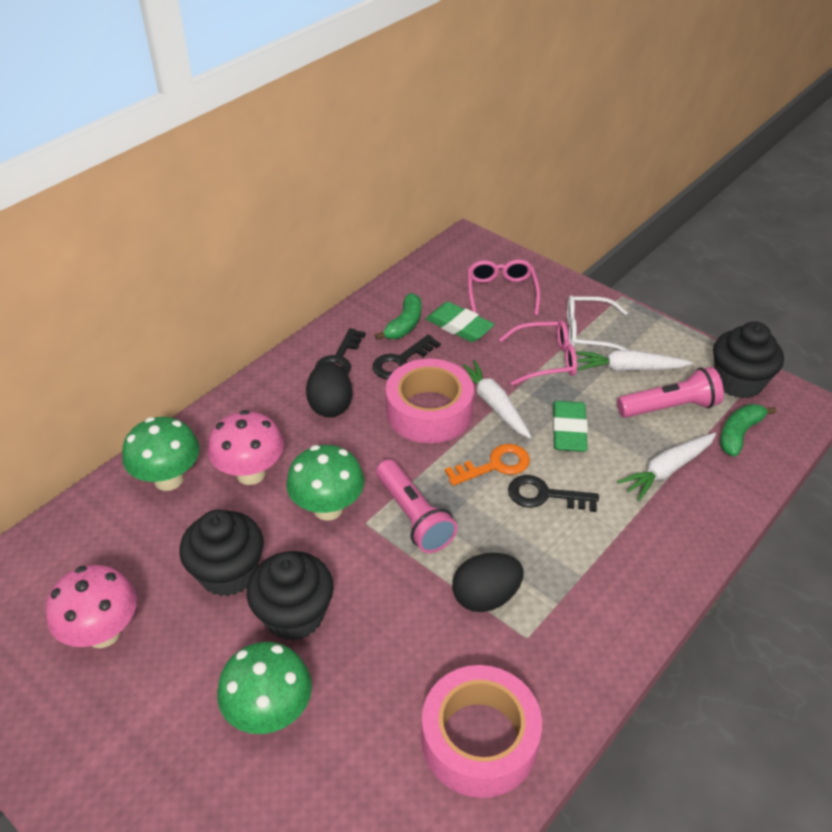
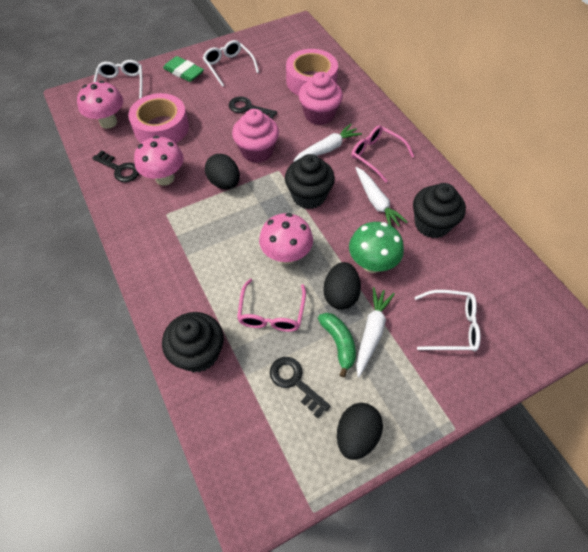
black egg: 2 -> 3
green banana: 2 -> 1
green eraser: 2 -> 1
green mushroom: 3 -> 1
orange key: 1 -> 0
pink cupcake: 0 -> 2
pink flashlight: 2 -> 0
pink mushroom: 2 -> 3
white glasses: 1 -> 3

